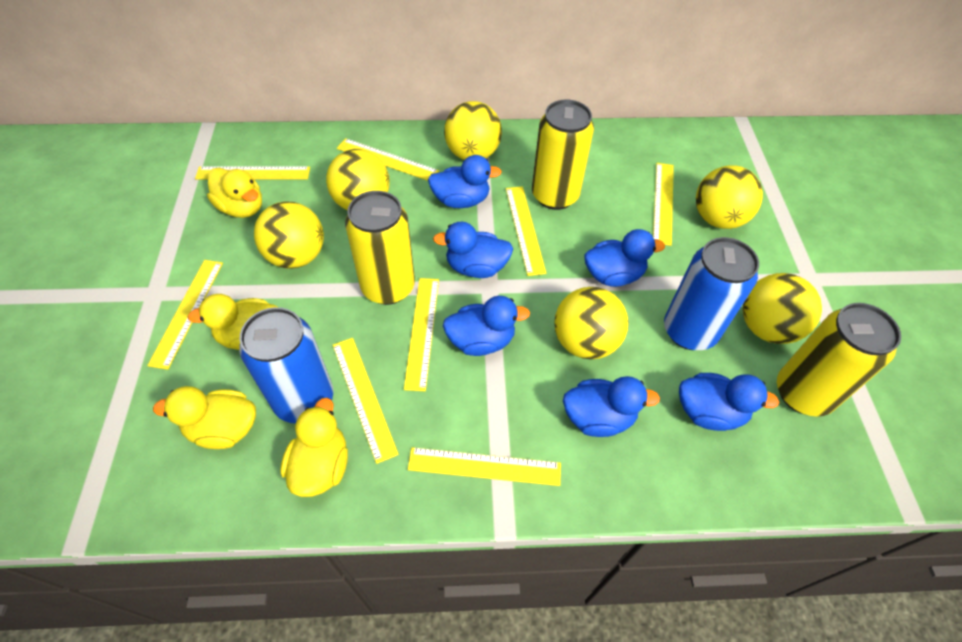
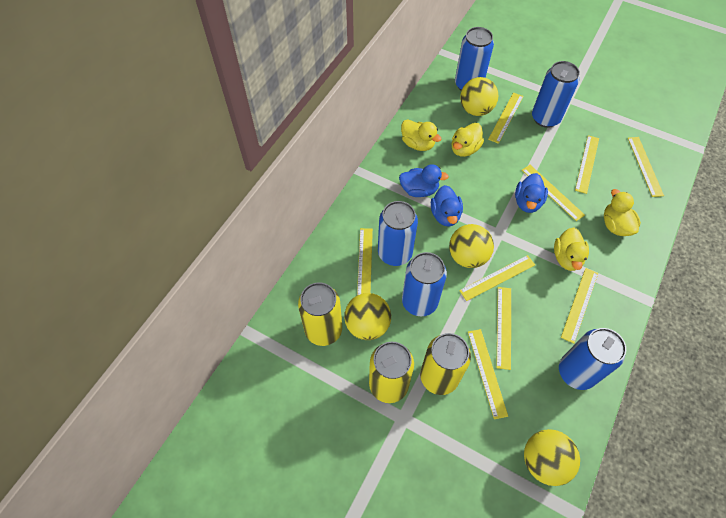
blue can: 2 -> 5
blue duck: 6 -> 3
yellow ball: 6 -> 4
yellow ruler: 8 -> 9

